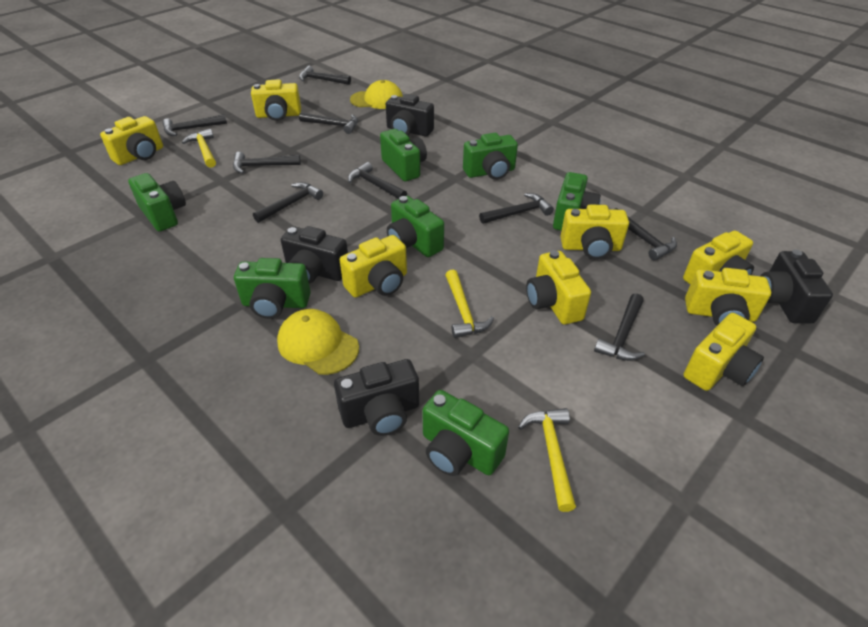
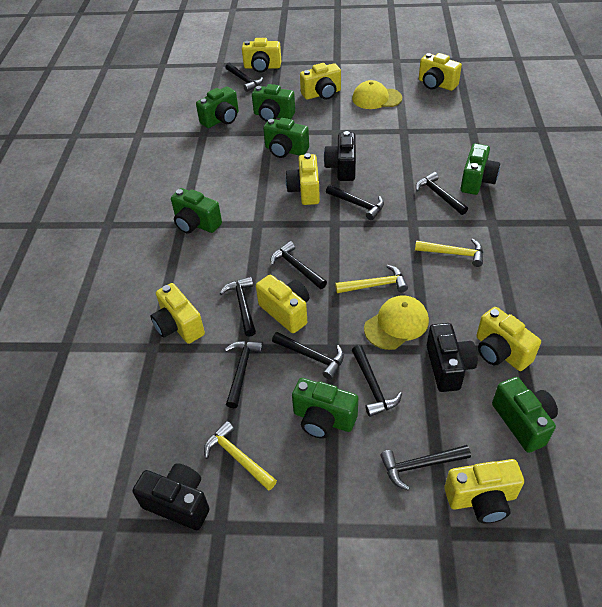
black camera: 4 -> 3

